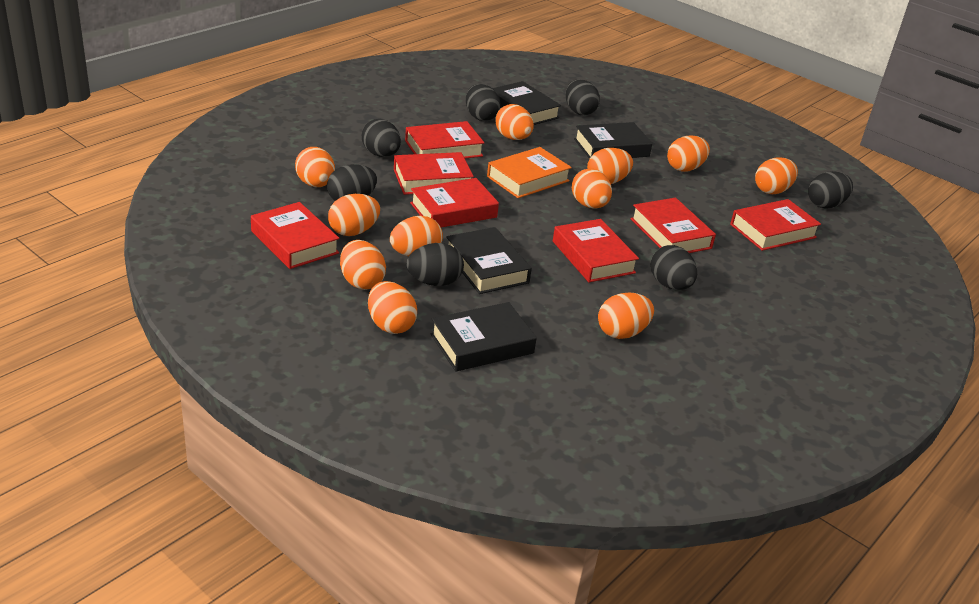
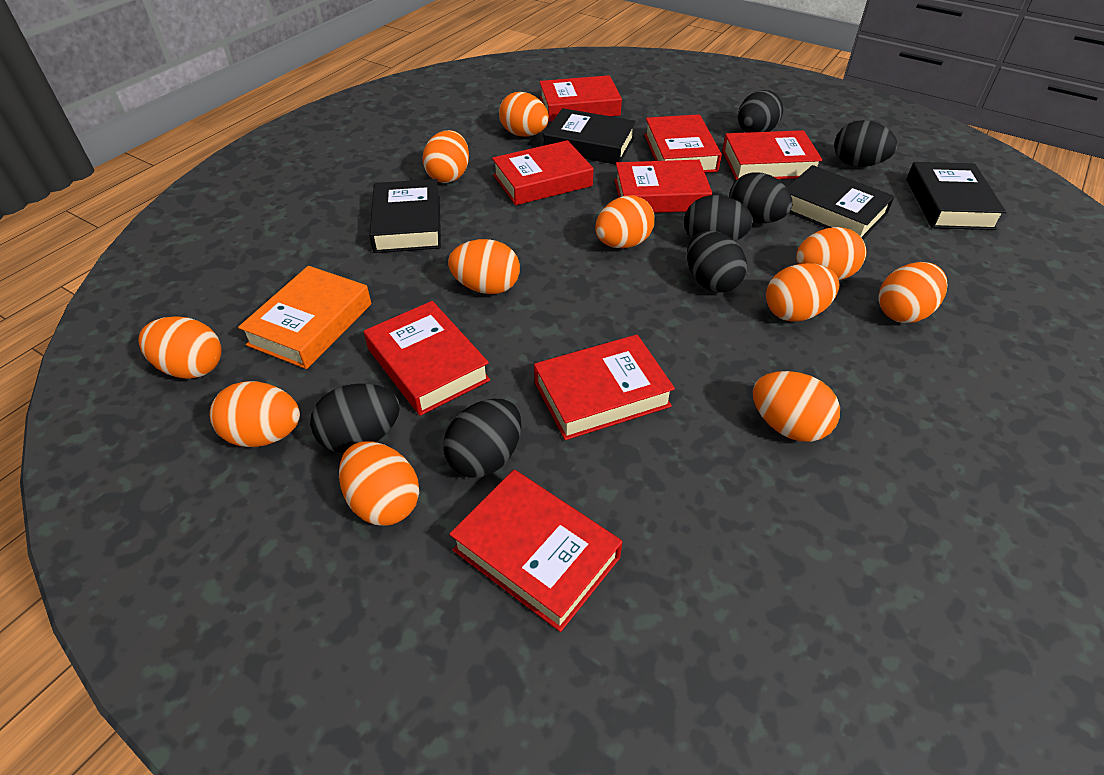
red book: 7 -> 8

